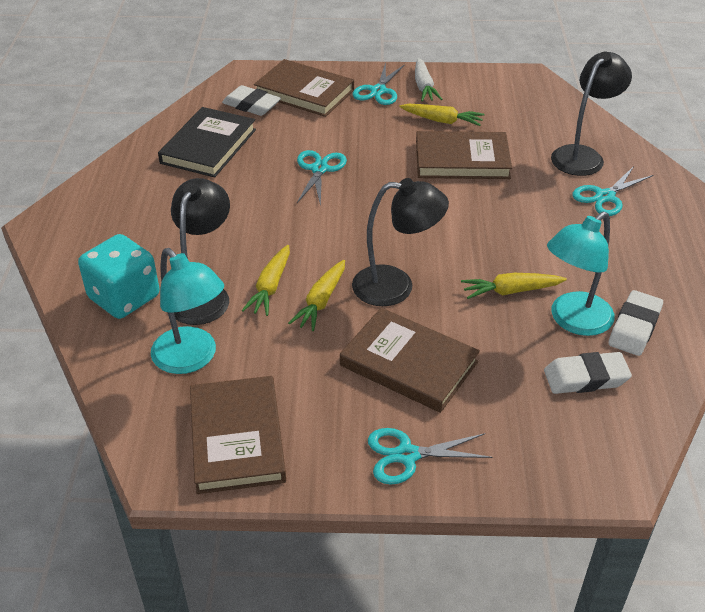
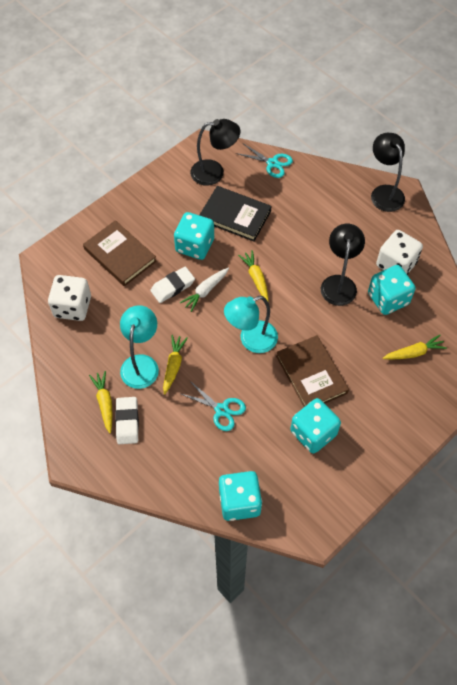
brown book: 4 -> 2
turquoise dice: 1 -> 4
turquoise scissors: 4 -> 2
white dice: 0 -> 2
white eraser: 3 -> 2

